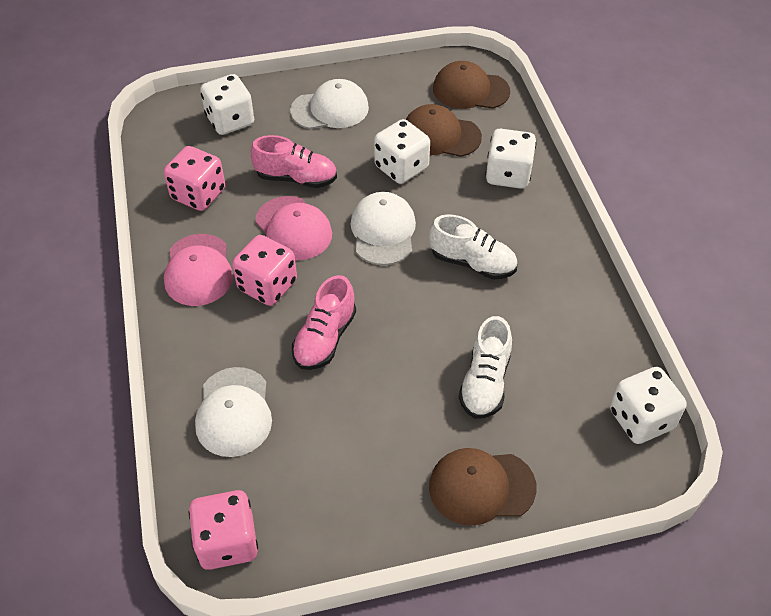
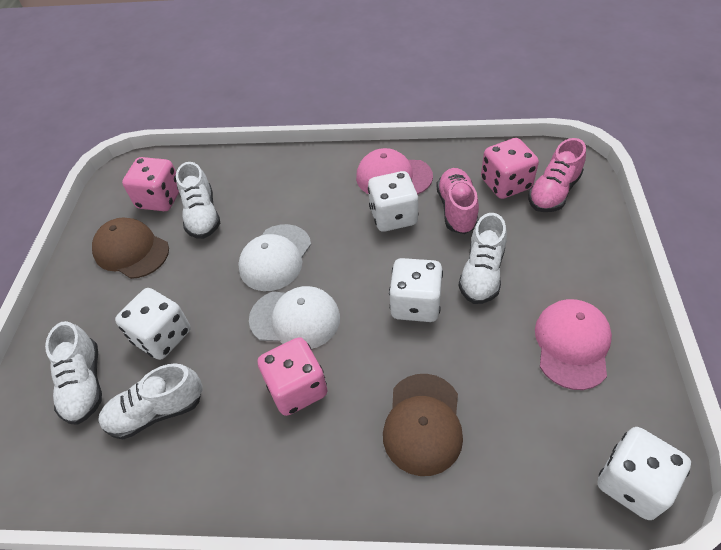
brown cap: 3 -> 2
white cap: 3 -> 2
white shoe: 2 -> 4

